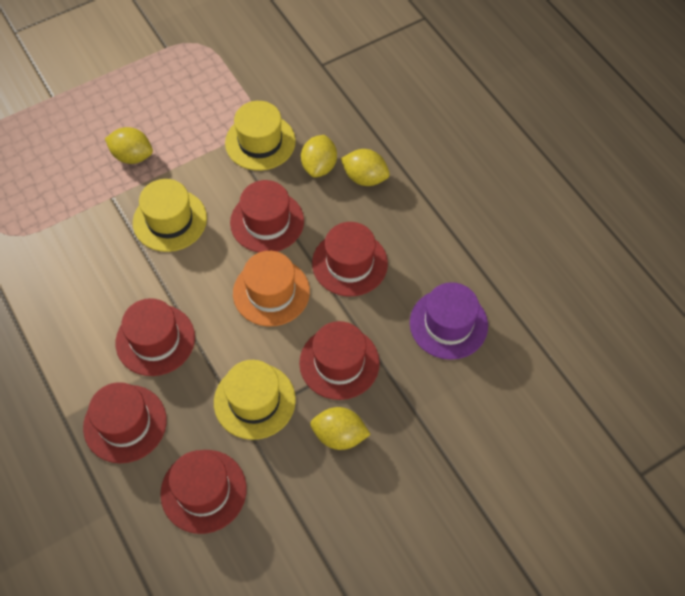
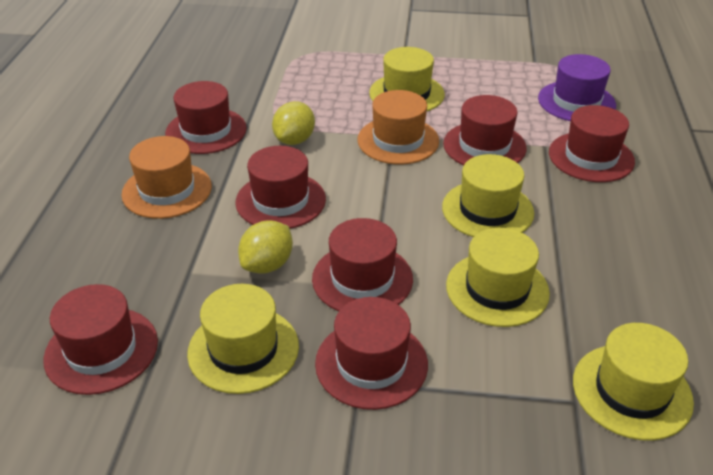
orange hat: 1 -> 2
red hat: 6 -> 7
yellow hat: 3 -> 5
yellow lemon: 4 -> 2

